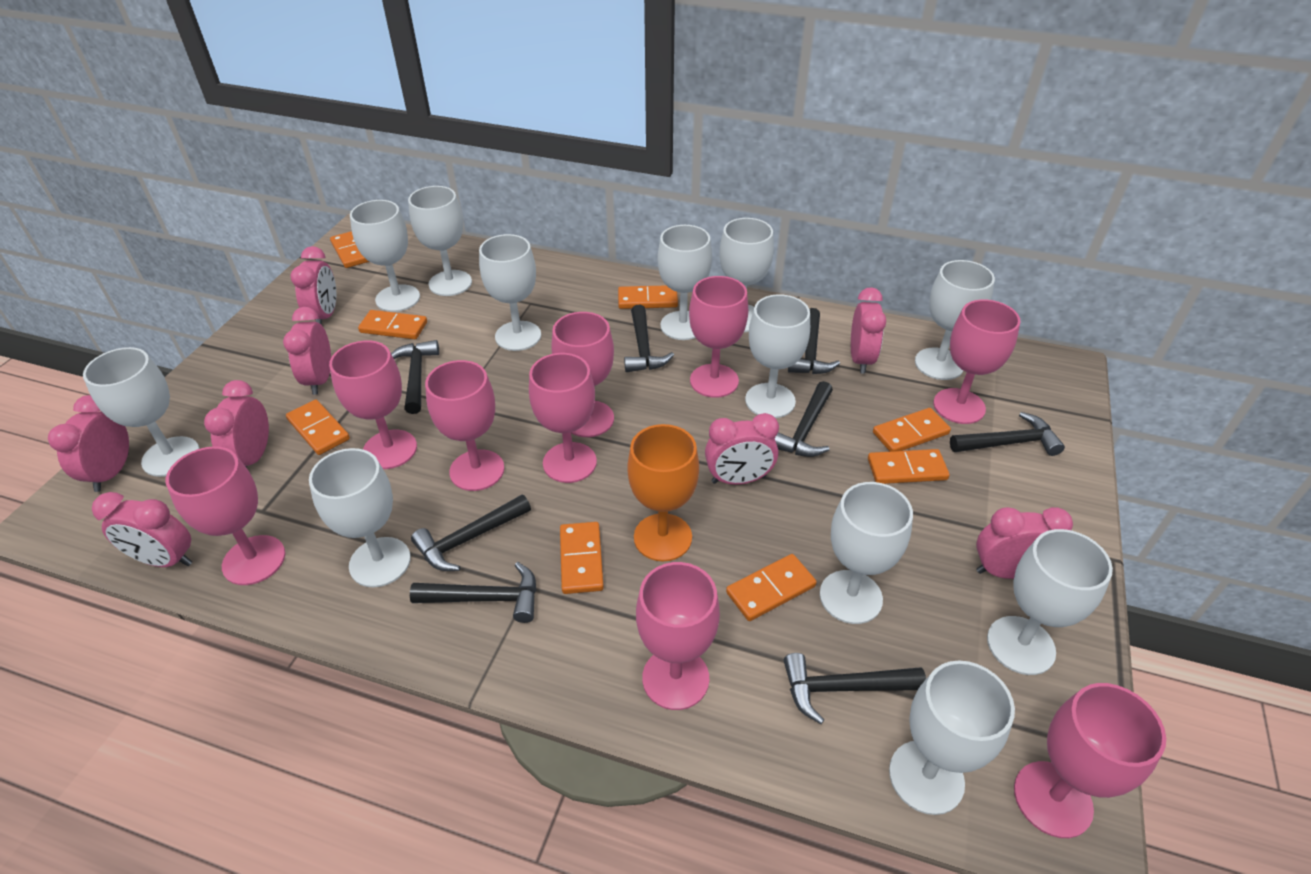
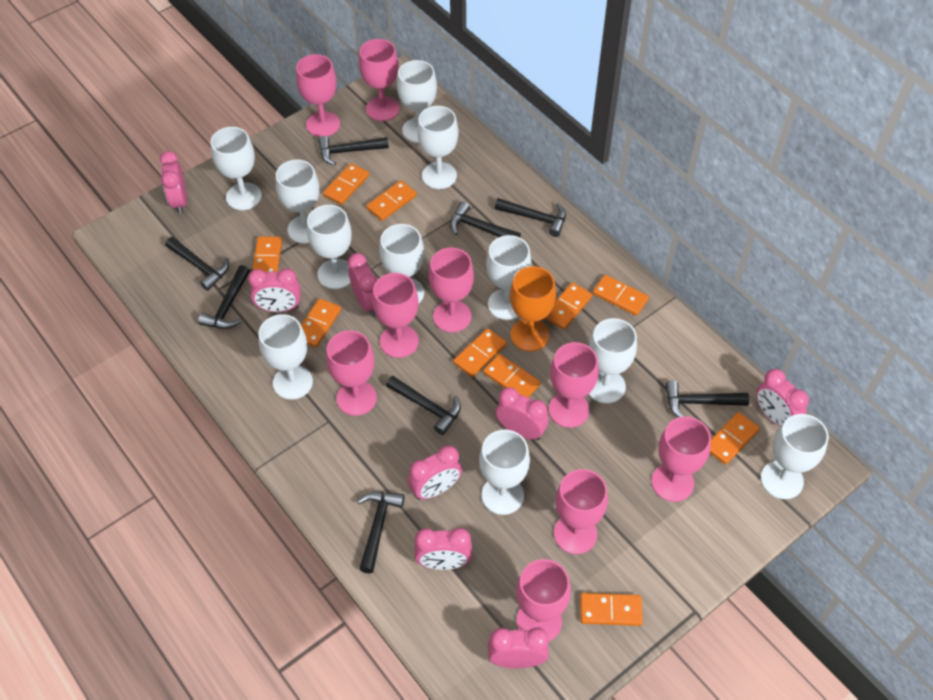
orange domino: 8 -> 10
white goblet: 12 -> 11

